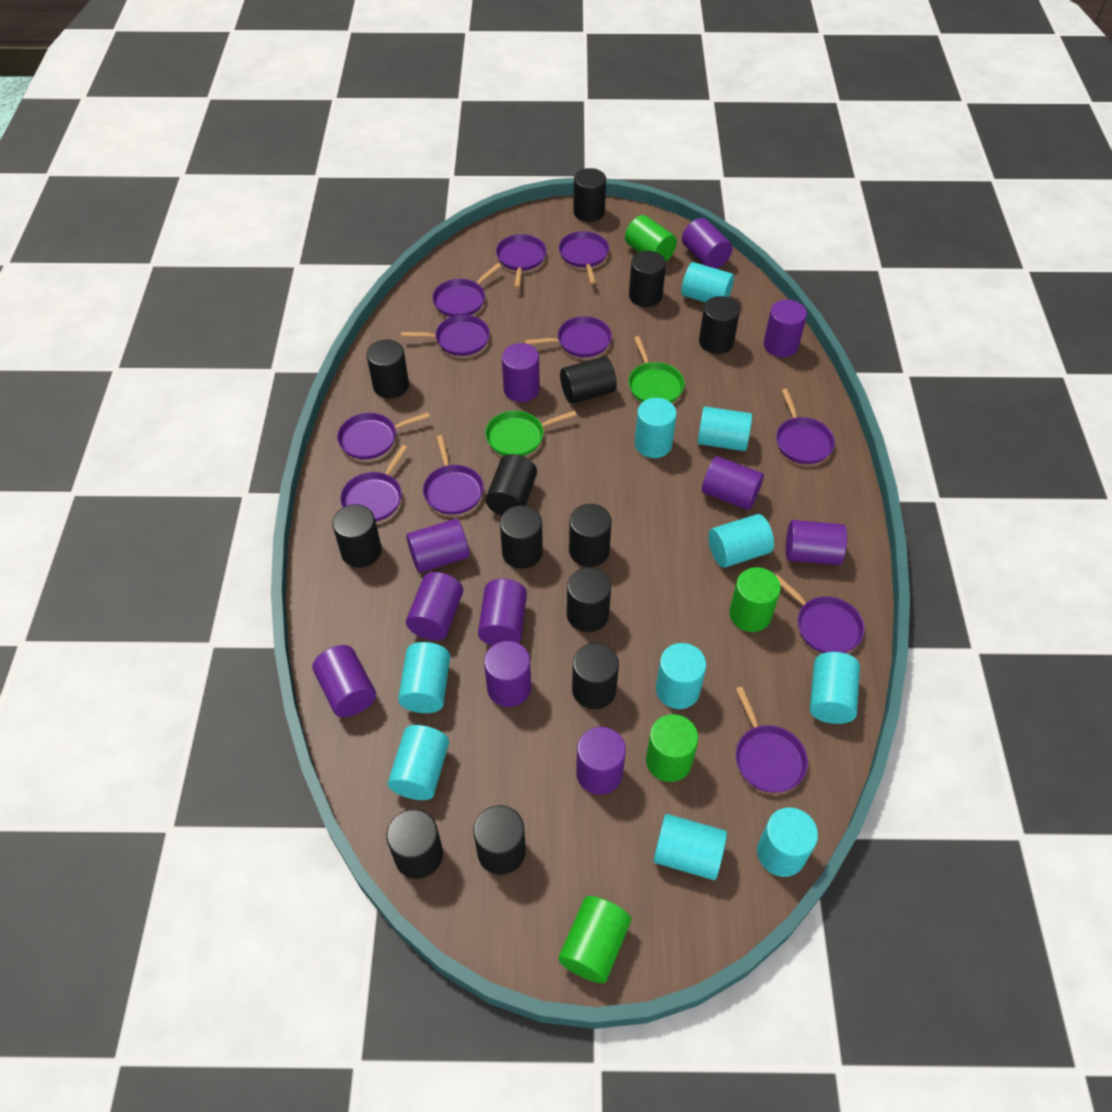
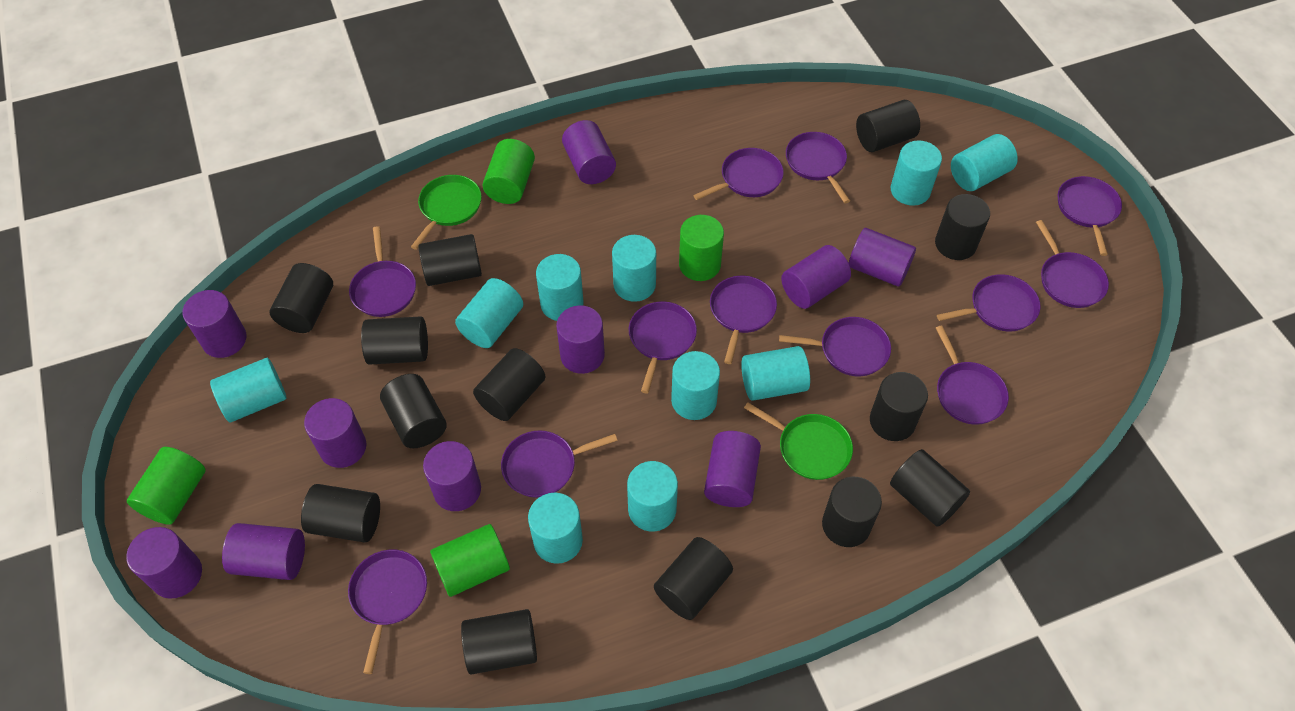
purple cylinder: 11 -> 10
purple pan: 11 -> 12

